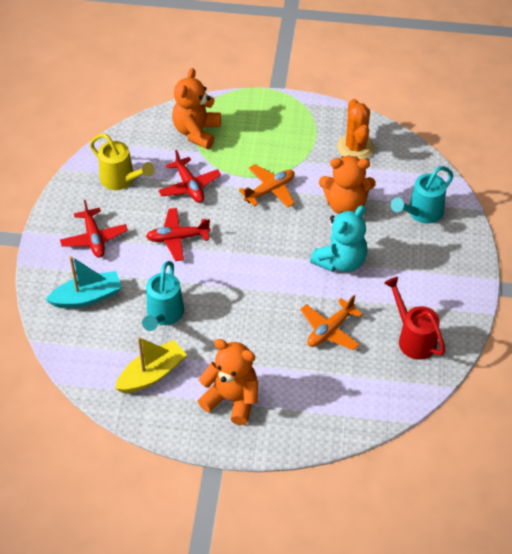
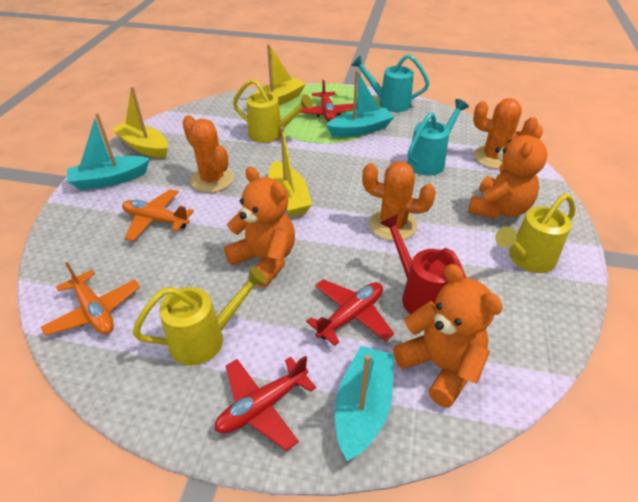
orange cactus: 1 -> 3
turquoise boat: 1 -> 3
turquoise teddy bear: 1 -> 0
yellow boat: 1 -> 3
yellow watering can: 1 -> 3

